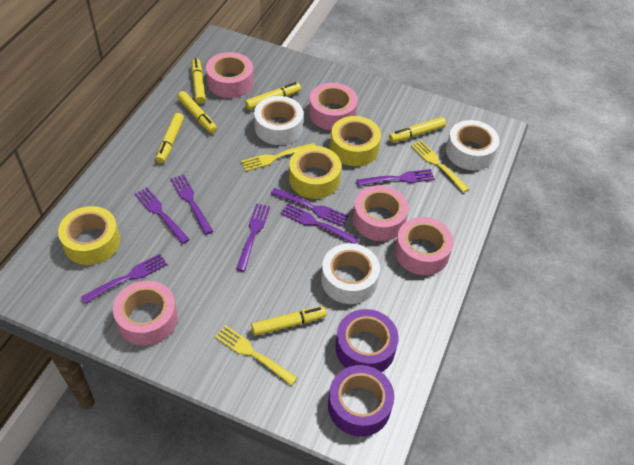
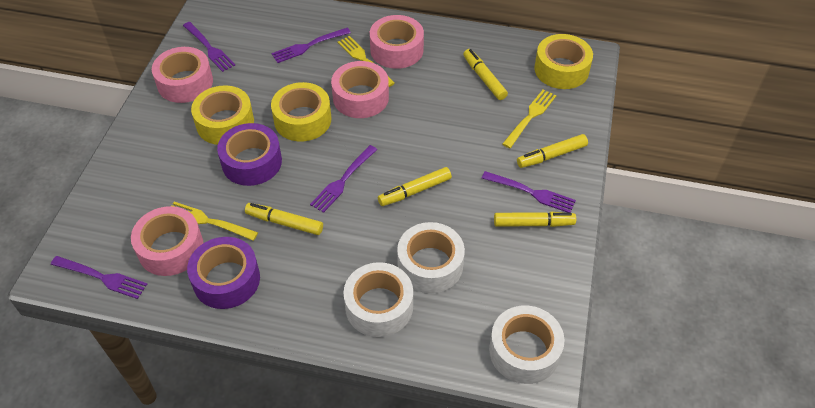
pink tape: 5 -> 4
purple fork: 7 -> 5
yellow marker: 6 -> 5

